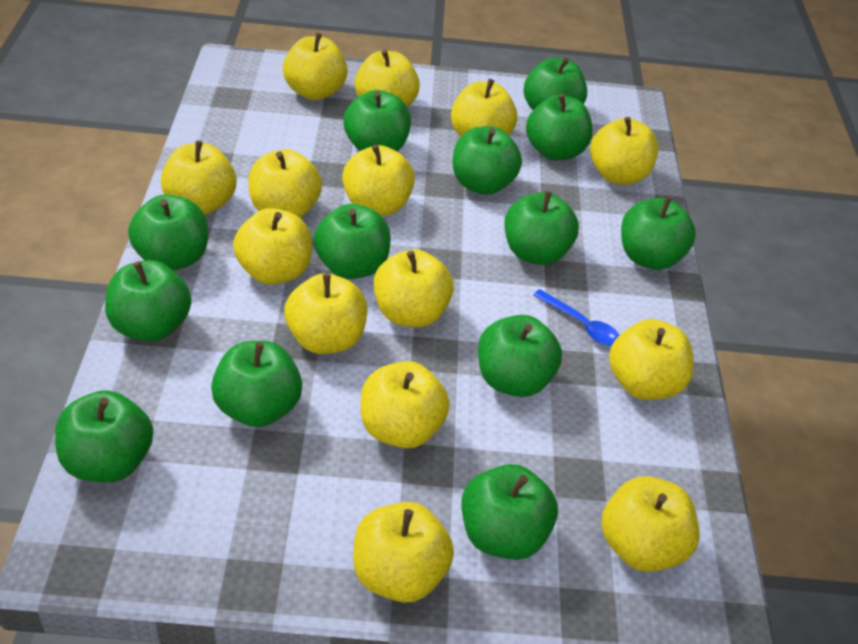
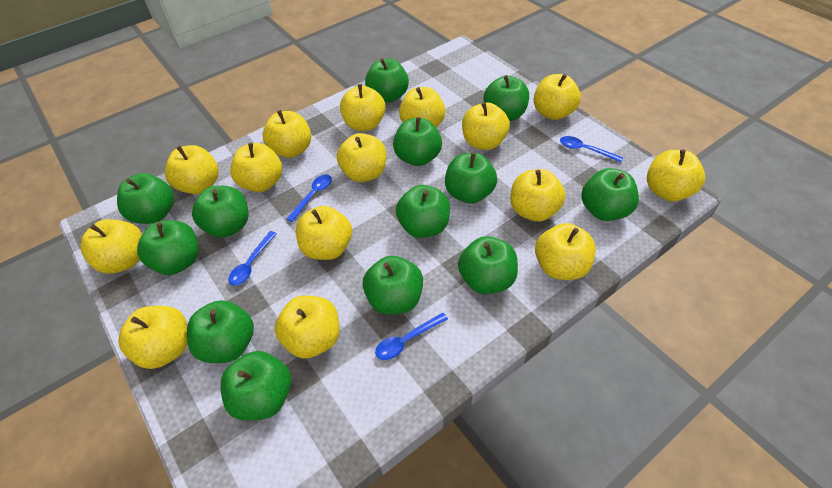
blue spoon: 1 -> 4
yellow apple: 14 -> 15

